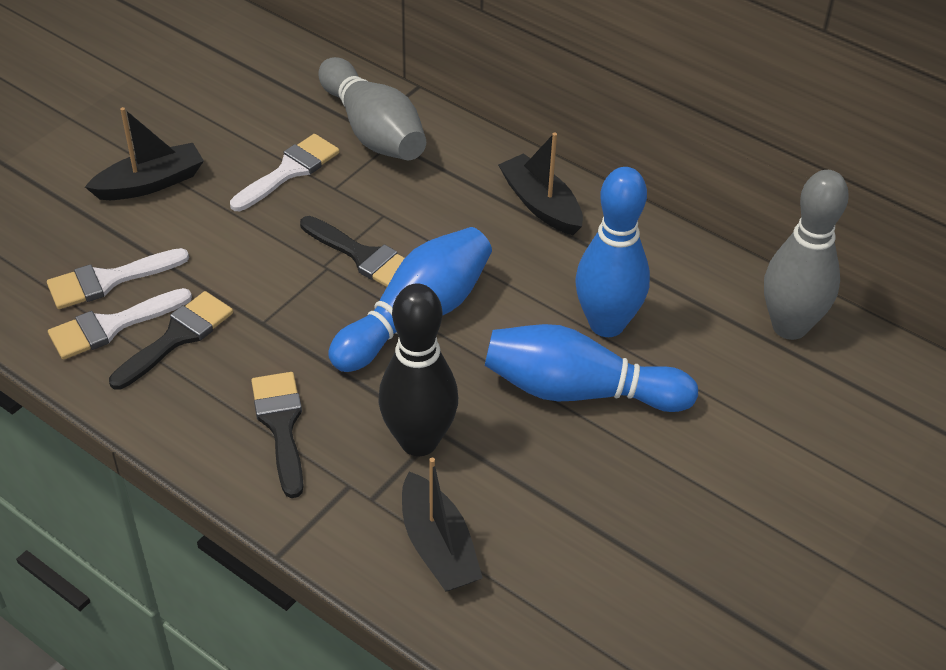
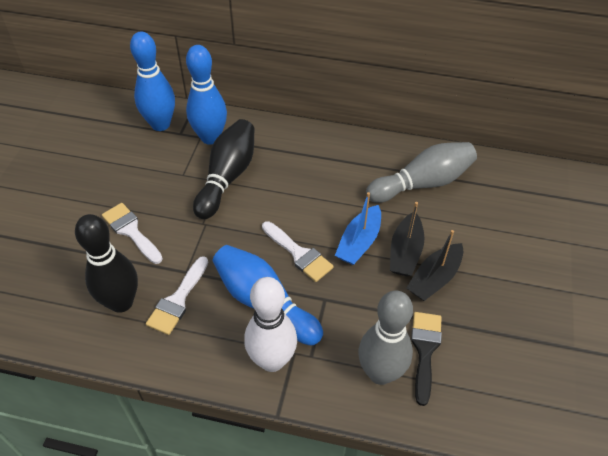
black boat: 3 -> 2
black bowling pin: 1 -> 2
black brush: 3 -> 1
blue boat: 0 -> 1
white bowling pin: 0 -> 1

